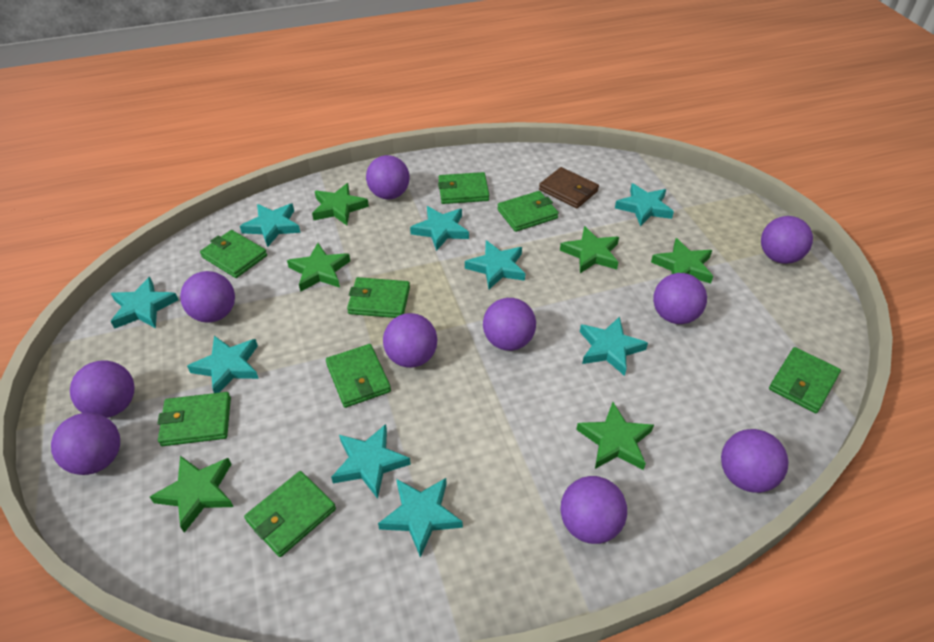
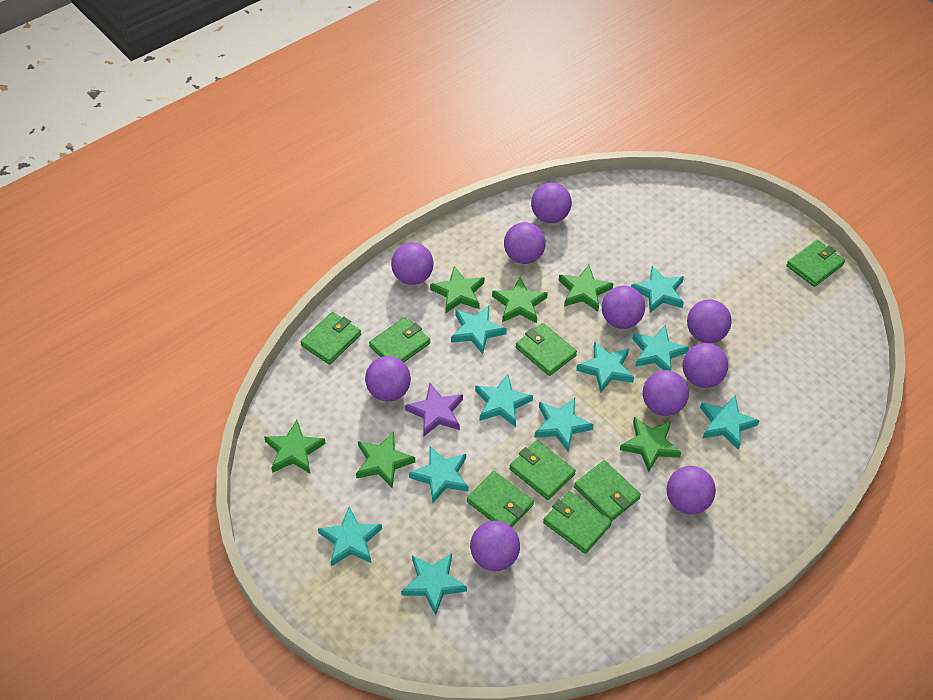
brown wallet: 1 -> 0
purple star: 0 -> 1
turquoise star: 9 -> 10

